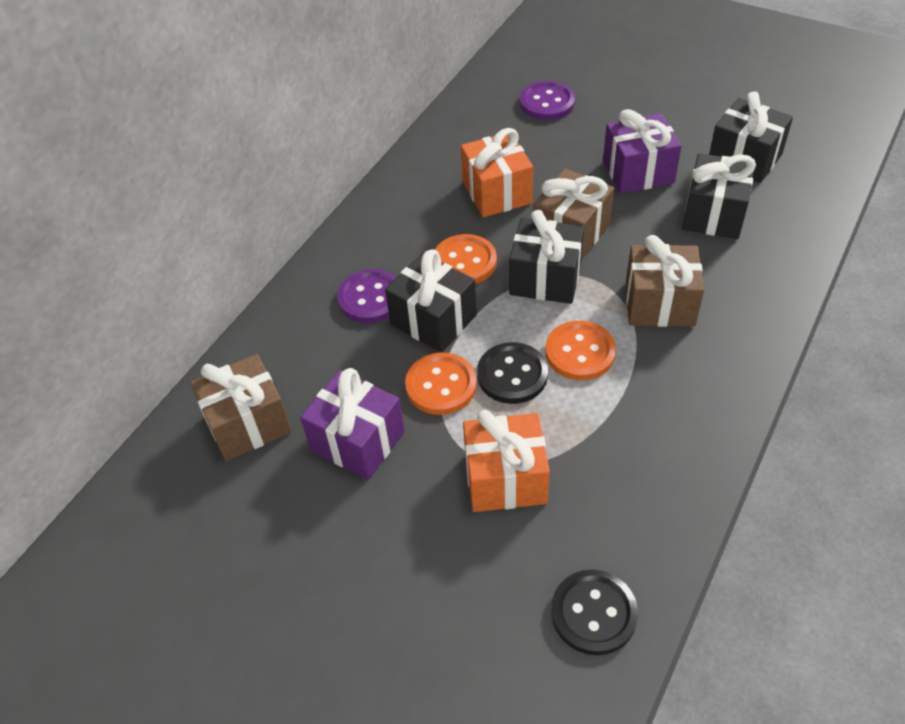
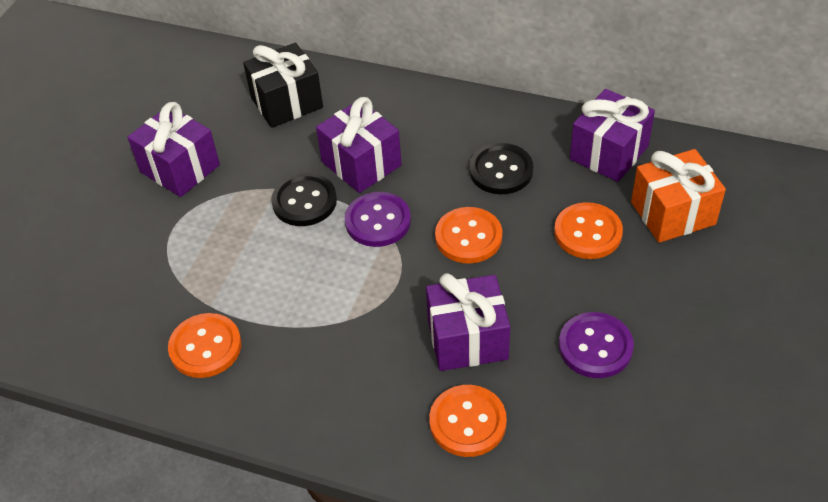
black gift: 4 -> 1
brown gift: 3 -> 0
orange button: 3 -> 4
orange gift: 2 -> 1
purple gift: 2 -> 4

